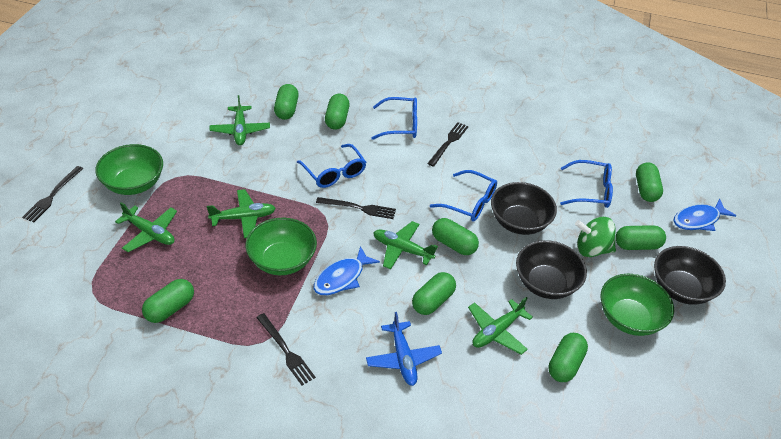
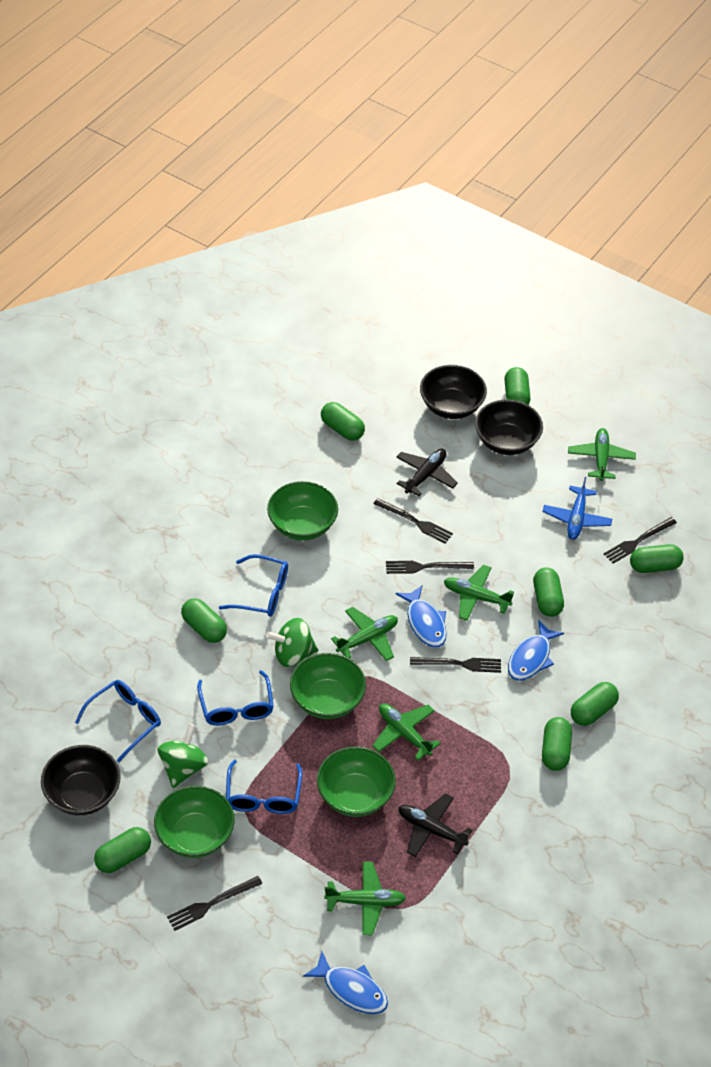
black fork: 4 -> 5
black plane: 0 -> 2
blue fish: 2 -> 3
green bowl: 3 -> 4
green spinning top: 1 -> 2

